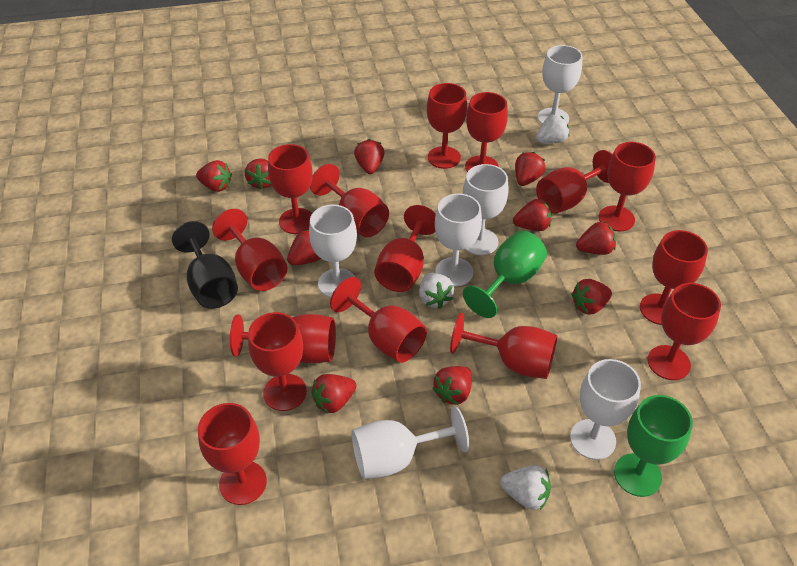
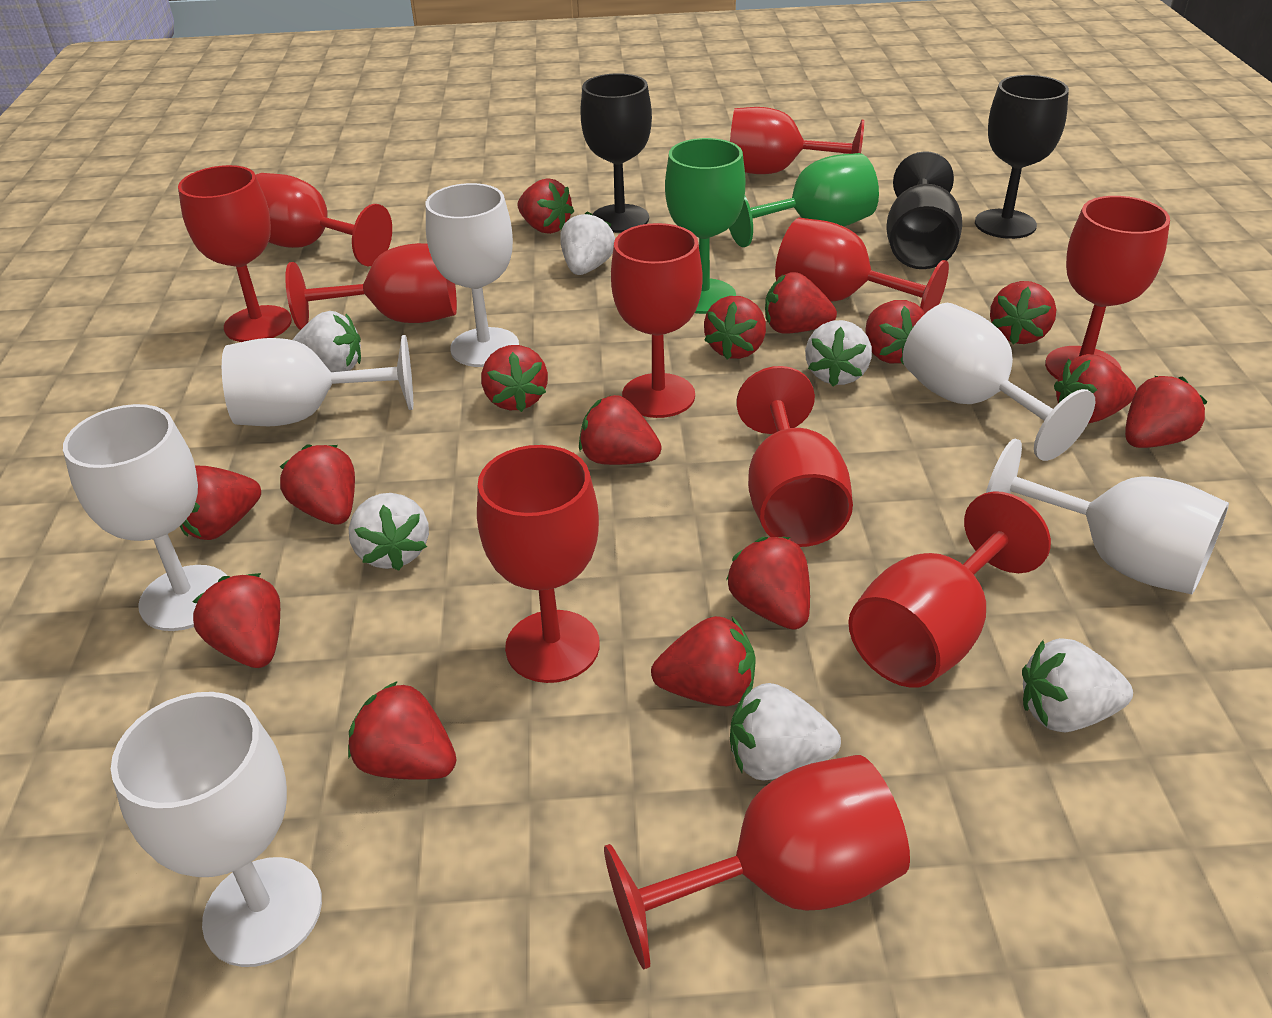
black goblet: 1 -> 3
red goblet: 15 -> 11
red strawberry: 10 -> 15
white strawberry: 3 -> 6

